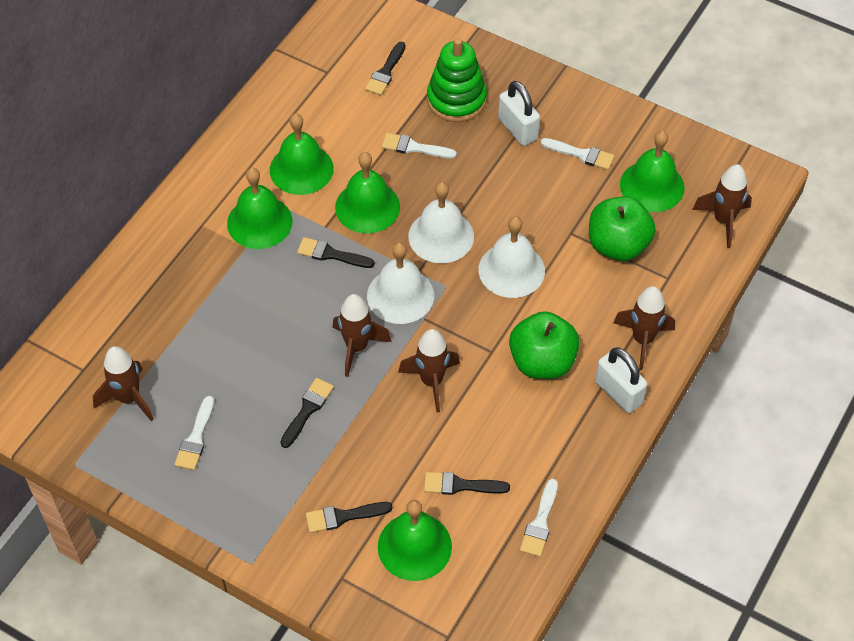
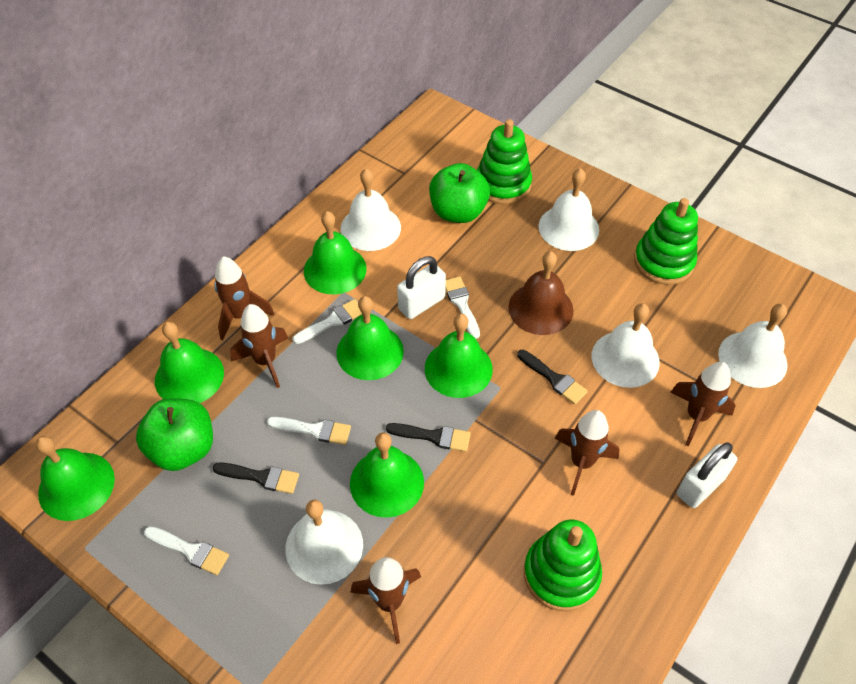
black brush: 5 -> 3
brown bell: 0 -> 1
green bell: 5 -> 6
green stacking toy: 1 -> 3
white bell: 3 -> 5

